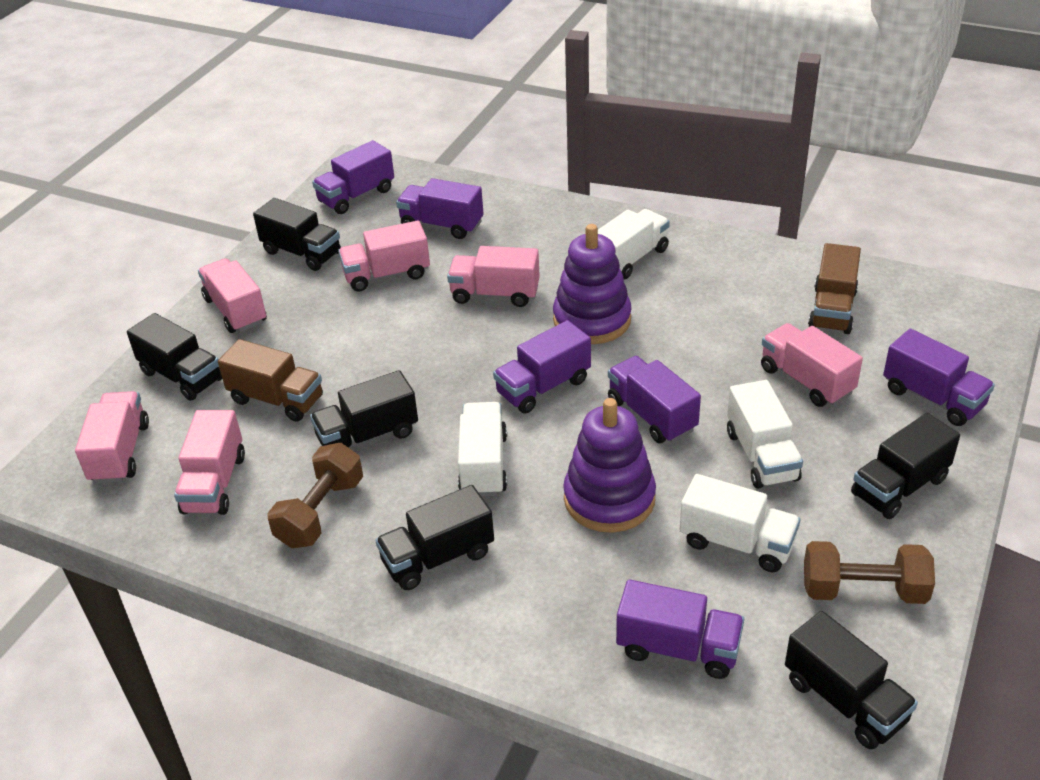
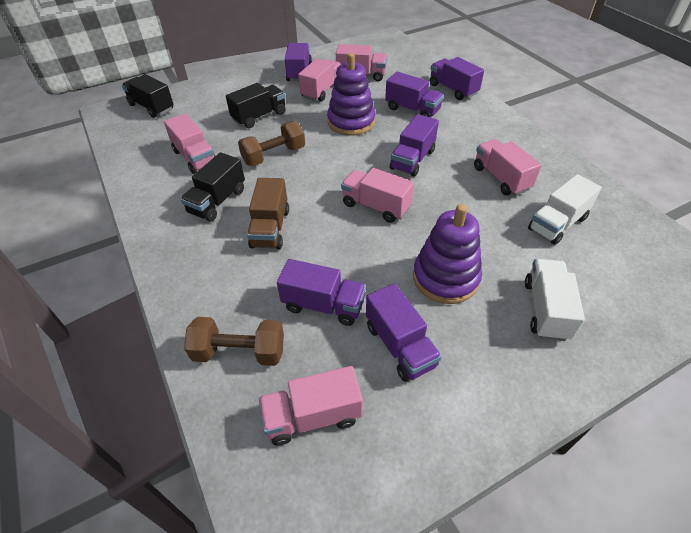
black truck: 6 -> 3
brown truck: 2 -> 1
white truck: 4 -> 2

